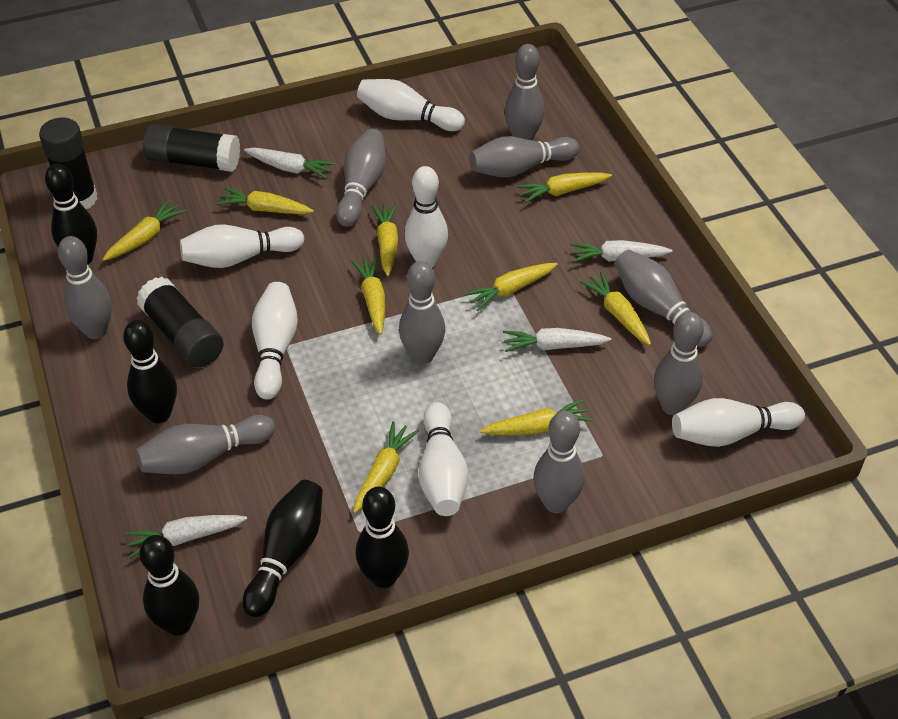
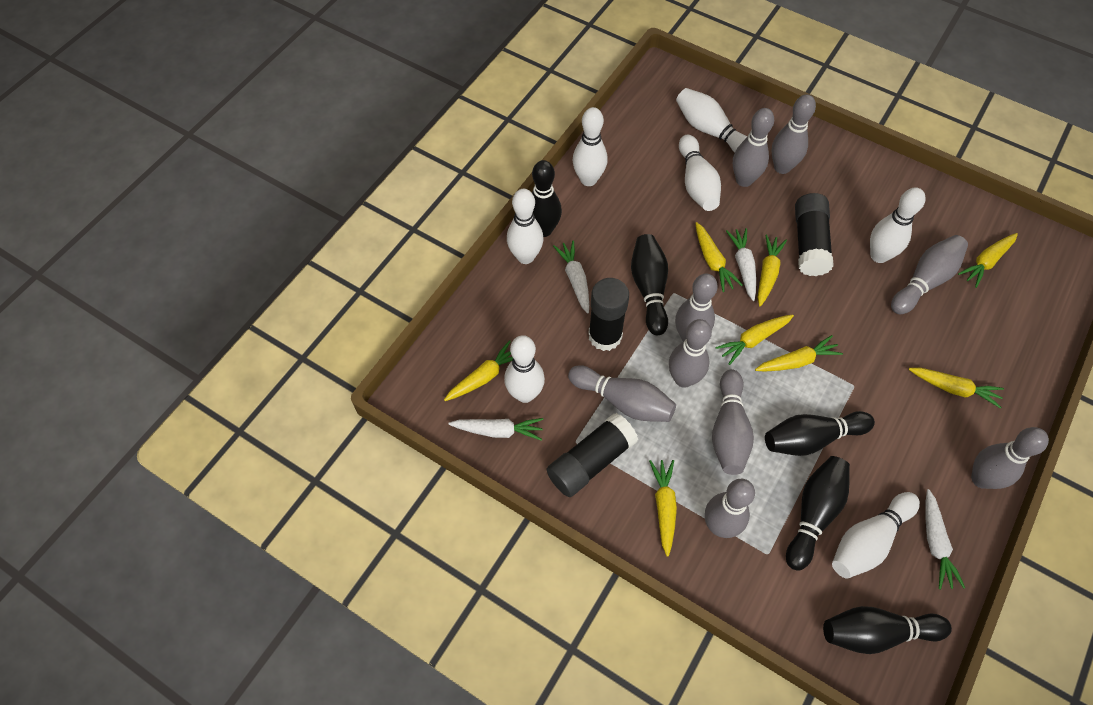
white bowling pin: 6 -> 7
yellow carrot: 9 -> 8

